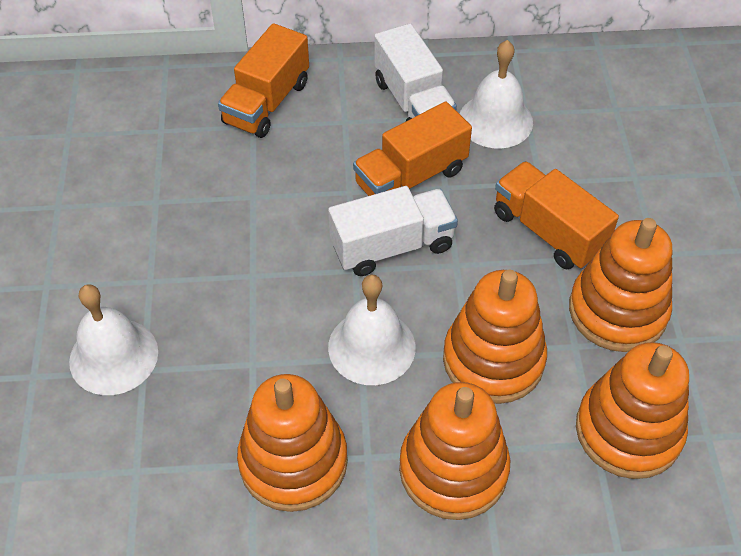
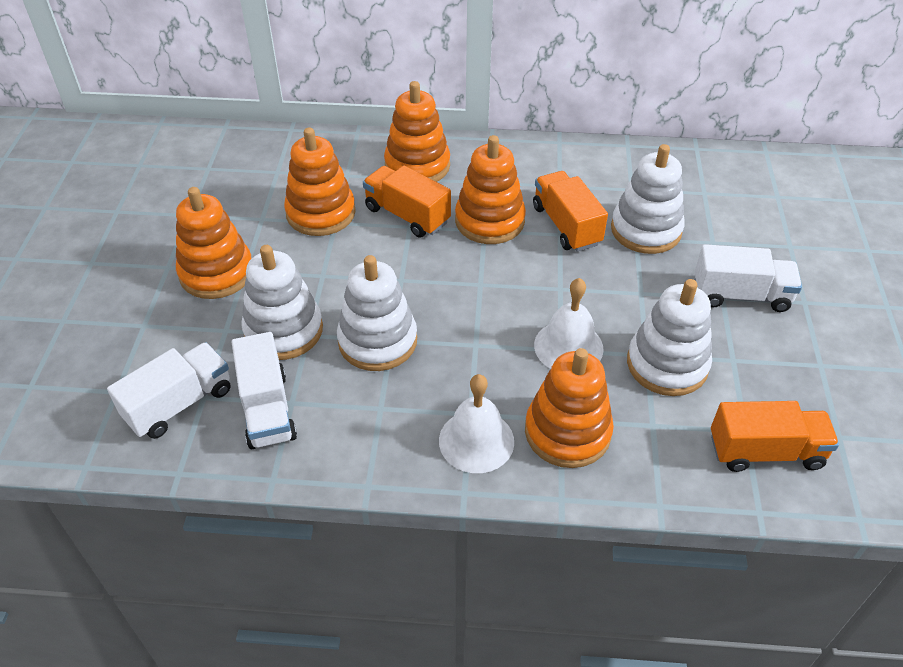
white bell: 3 -> 2
white stacking toy: 0 -> 4
white truck: 2 -> 3

